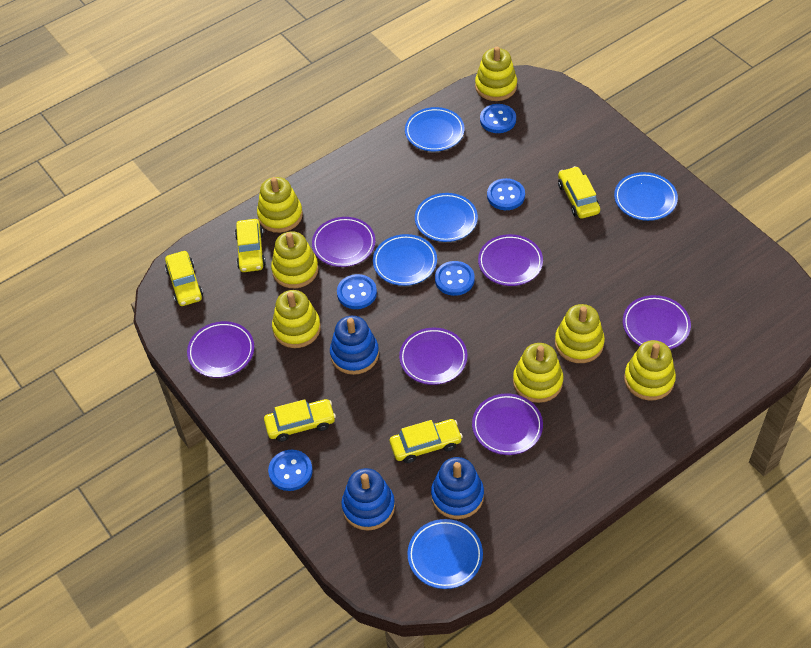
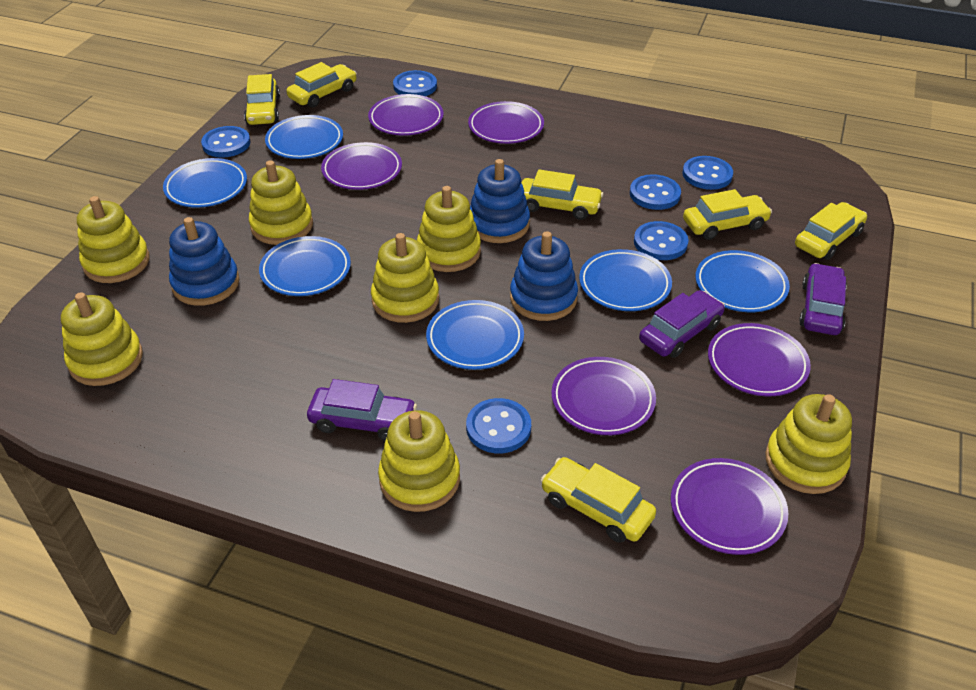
blue button: 5 -> 6
blue plate: 5 -> 6
purple car: 0 -> 3
yellow car: 5 -> 6

